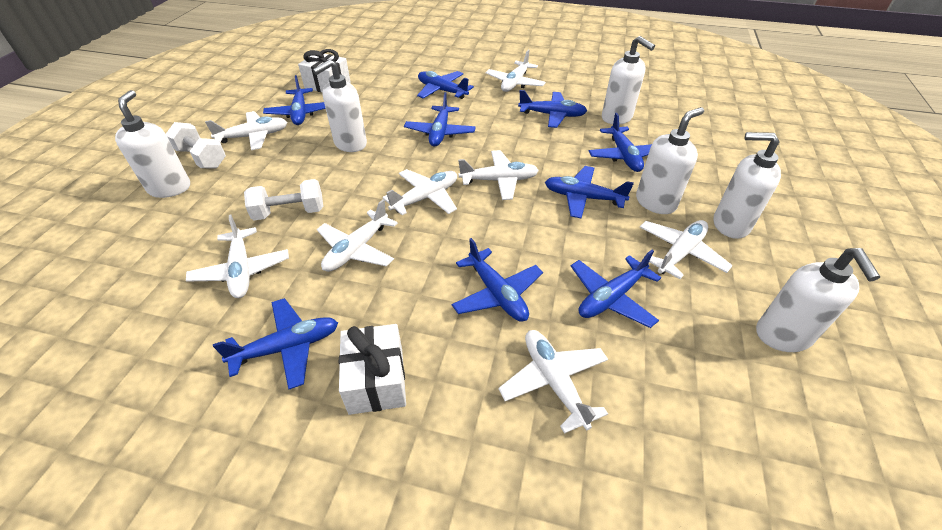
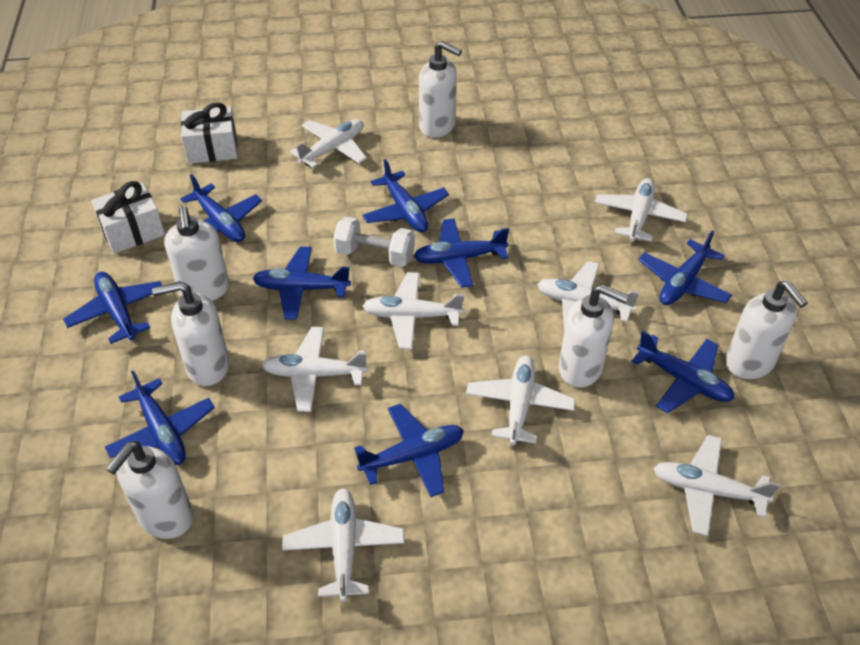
white dumbbell: 2 -> 1

